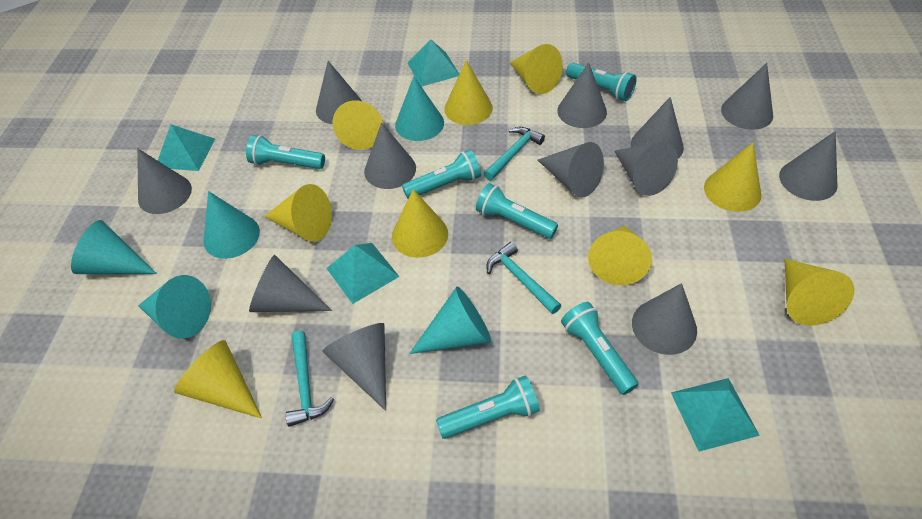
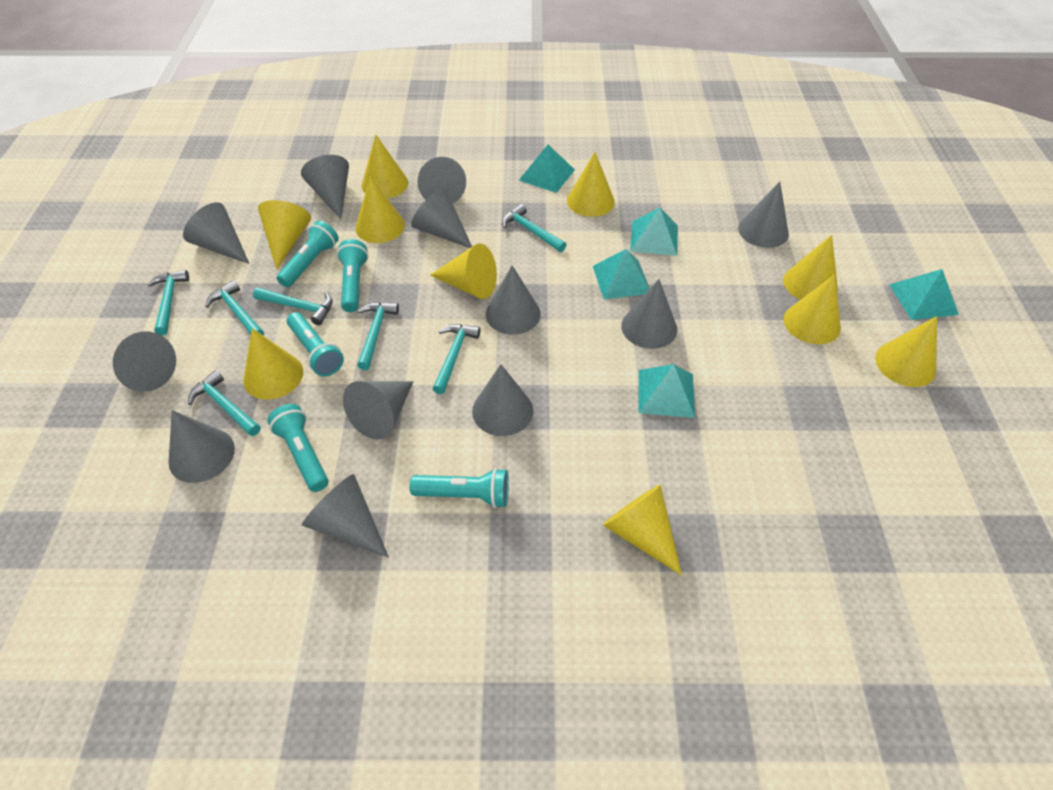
turquoise cone: 5 -> 0
turquoise flashlight: 6 -> 5
turquoise hammer: 3 -> 7
turquoise pyramid: 4 -> 5
yellow cone: 9 -> 10

